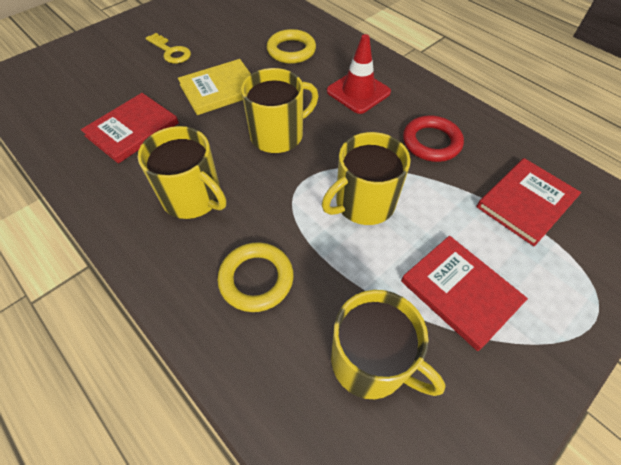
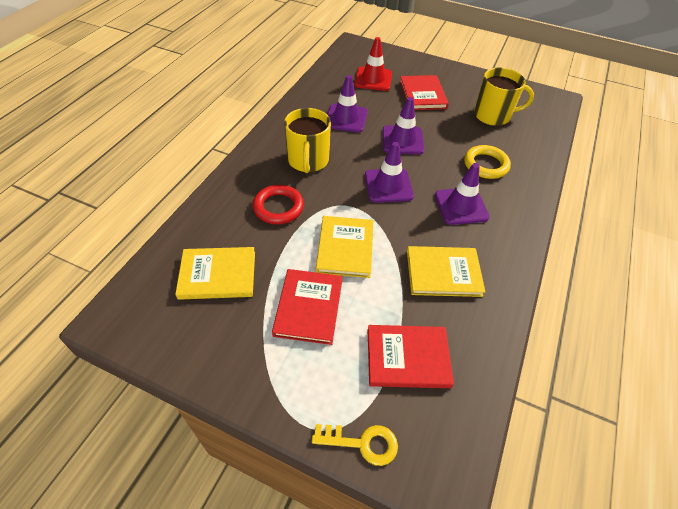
purple traffic cone: 0 -> 4
yellow book: 1 -> 3
yellow mug: 4 -> 2
yellow ring: 2 -> 1

